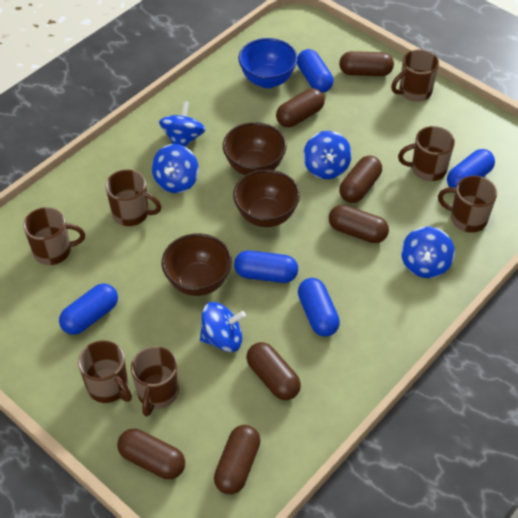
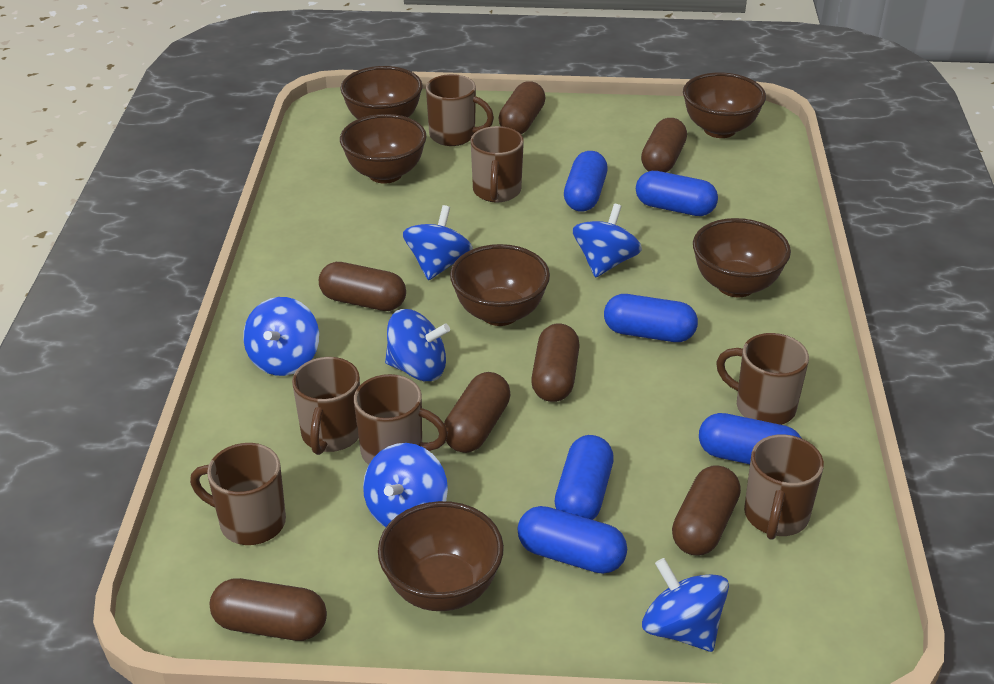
blue bowl: 1 -> 0
blue capsule: 5 -> 6
blue spinning top: 5 -> 6
brown bowl: 3 -> 6

